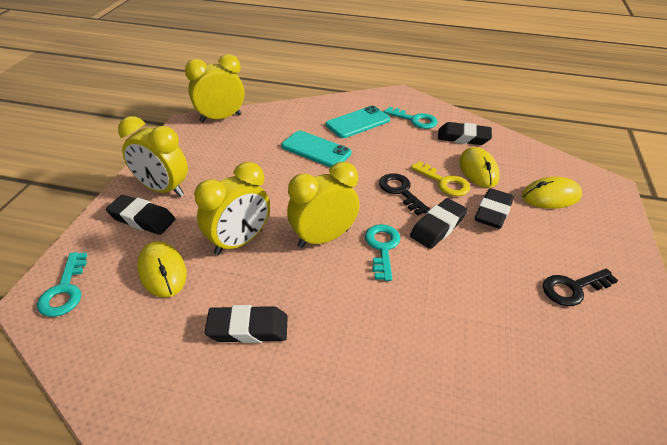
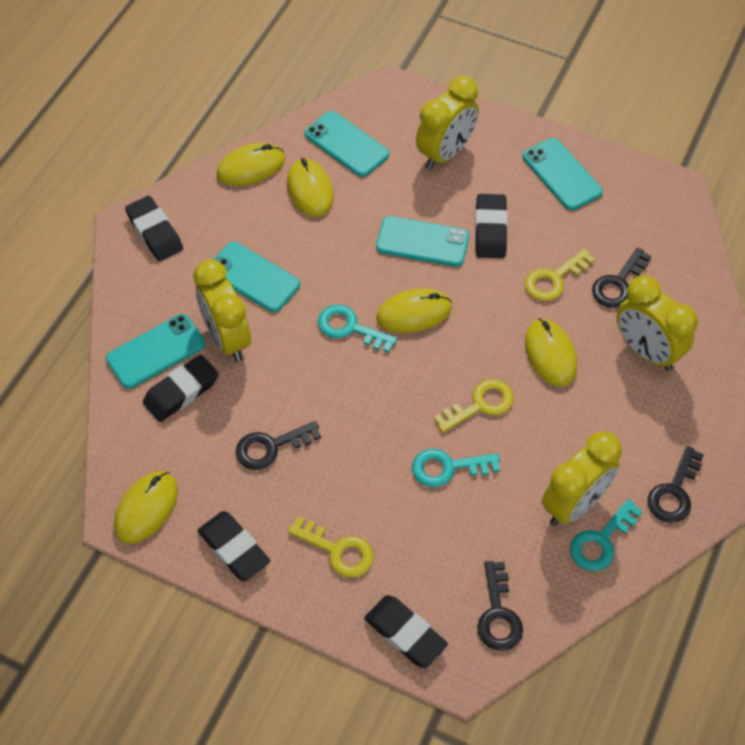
black key: 2 -> 4
turquoise phone: 2 -> 5
yellow key: 1 -> 3
yellow mouse: 3 -> 5

